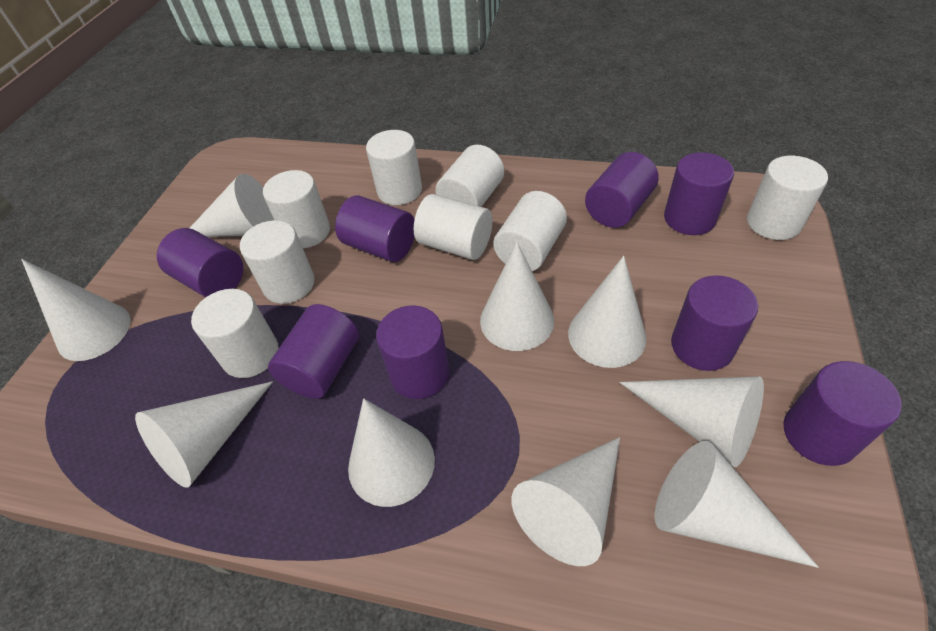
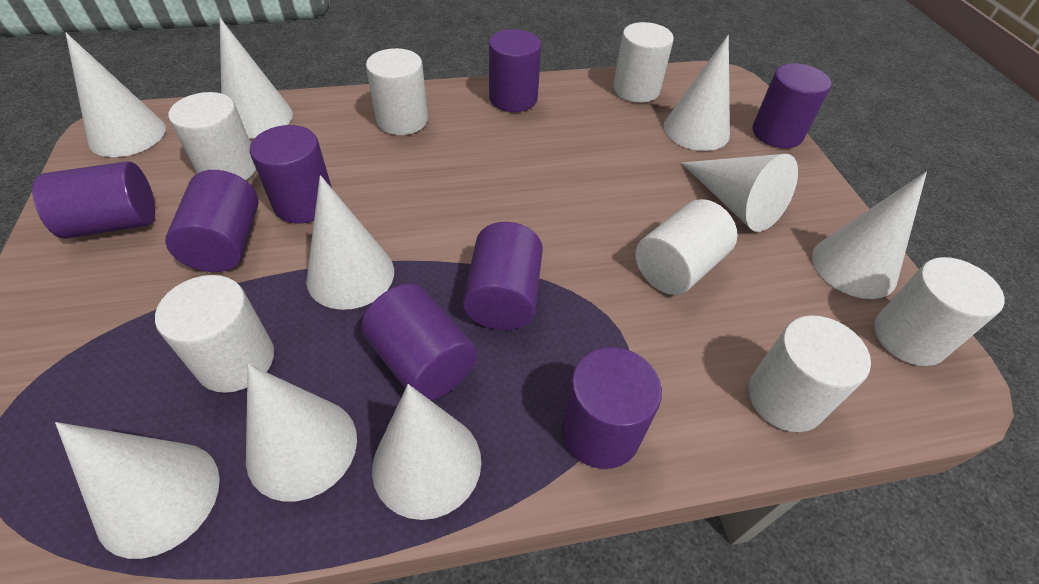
white cylinder: 8 -> 7

